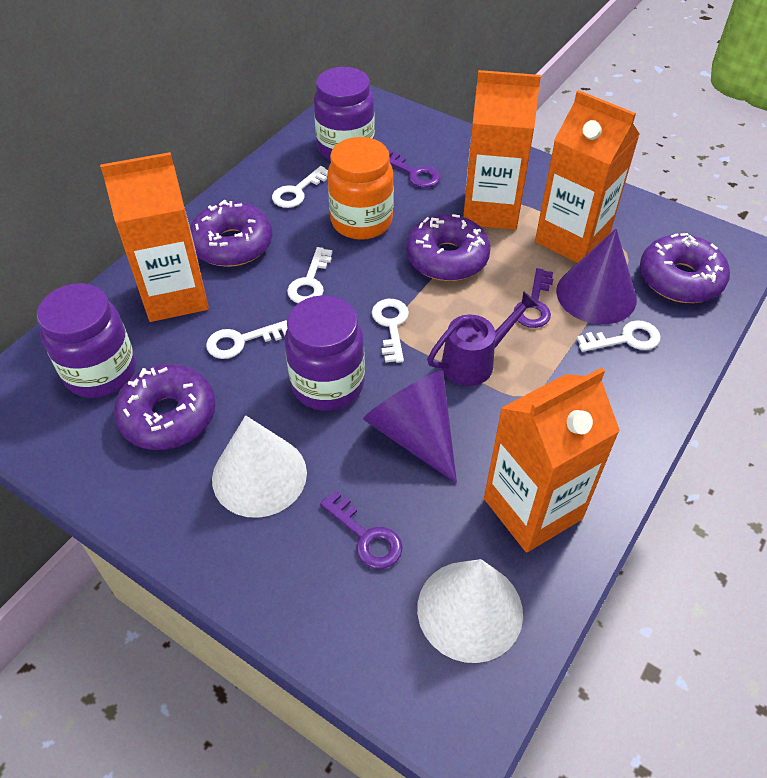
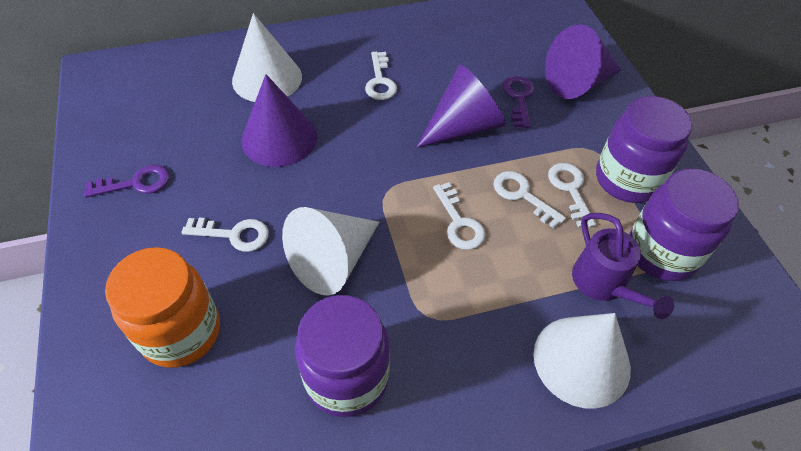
orange carton: 4 -> 0
purple cone: 2 -> 3
purple donut: 4 -> 0
purple key: 3 -> 2
white cone: 2 -> 3

